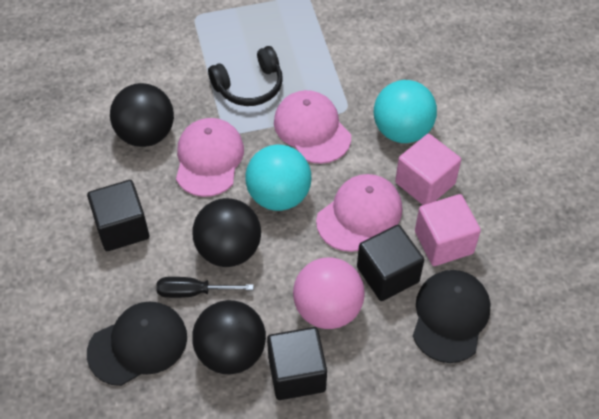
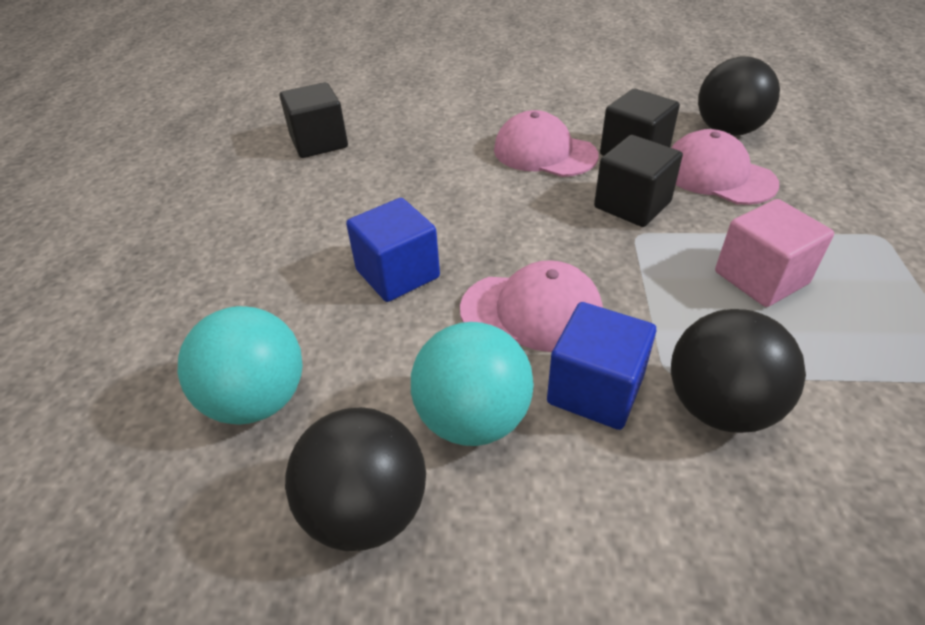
black cap: 2 -> 0
black headphones: 1 -> 0
black screwdriver: 1 -> 0
blue cube: 0 -> 2
pink ball: 1 -> 0
pink cube: 2 -> 1

